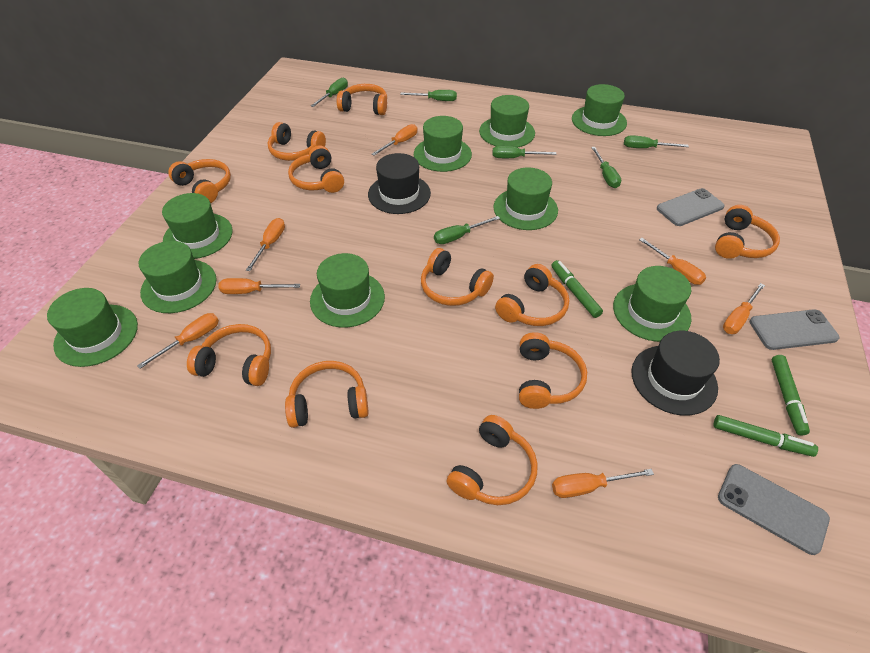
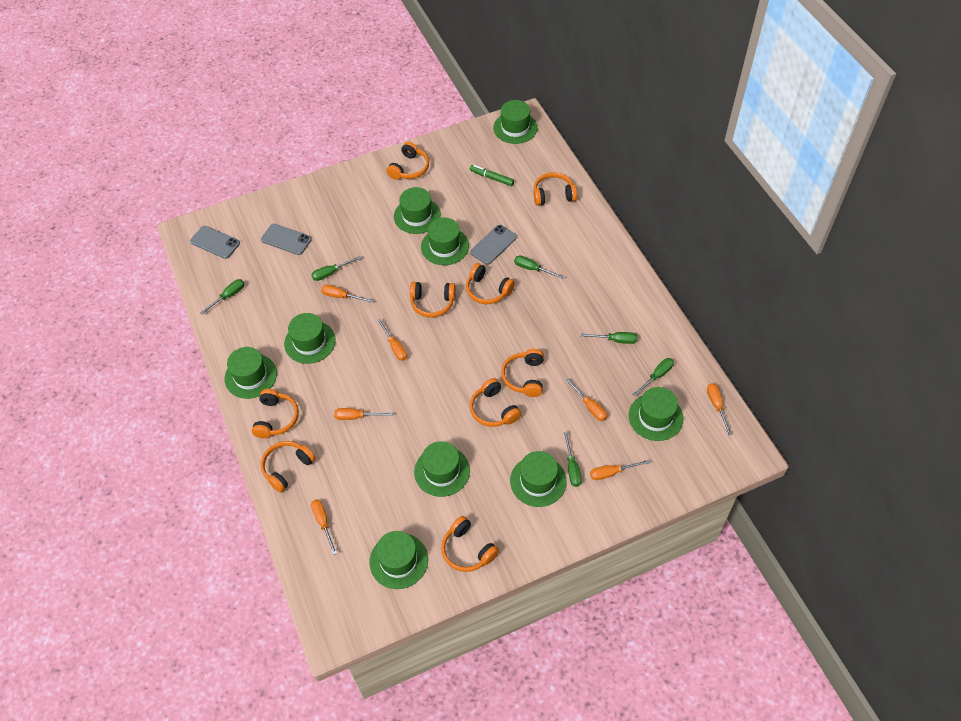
black hat: 2 -> 0
green marker: 3 -> 1
orange headphones: 11 -> 9

